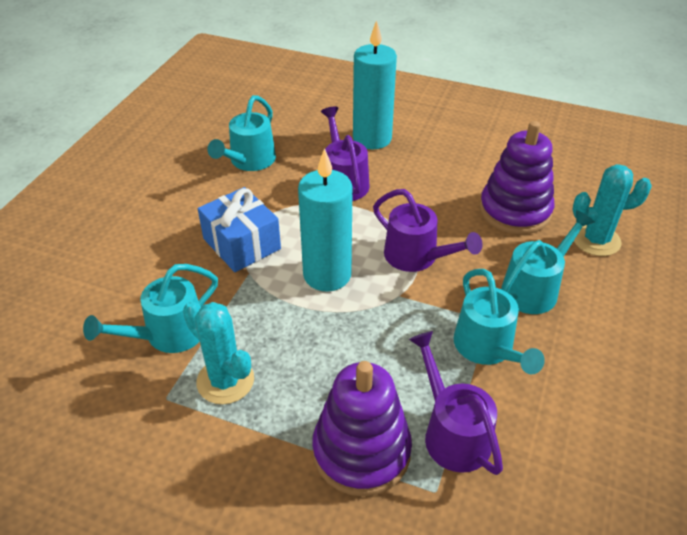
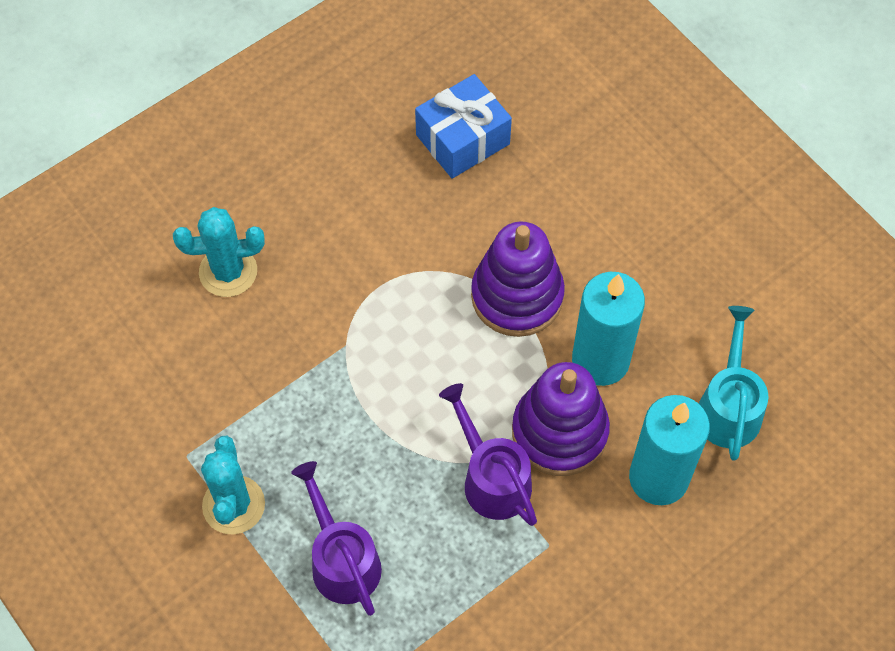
purple watering can: 3 -> 2
turquoise watering can: 4 -> 1

